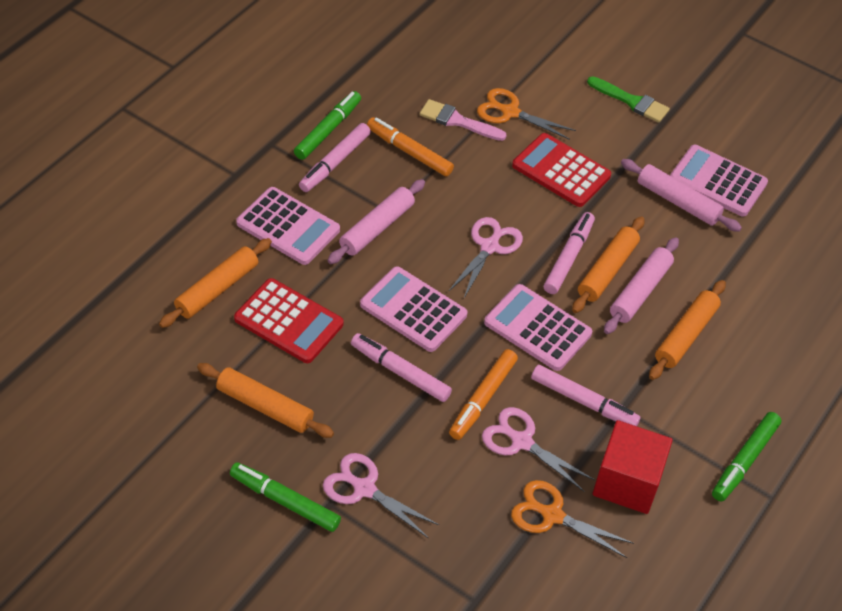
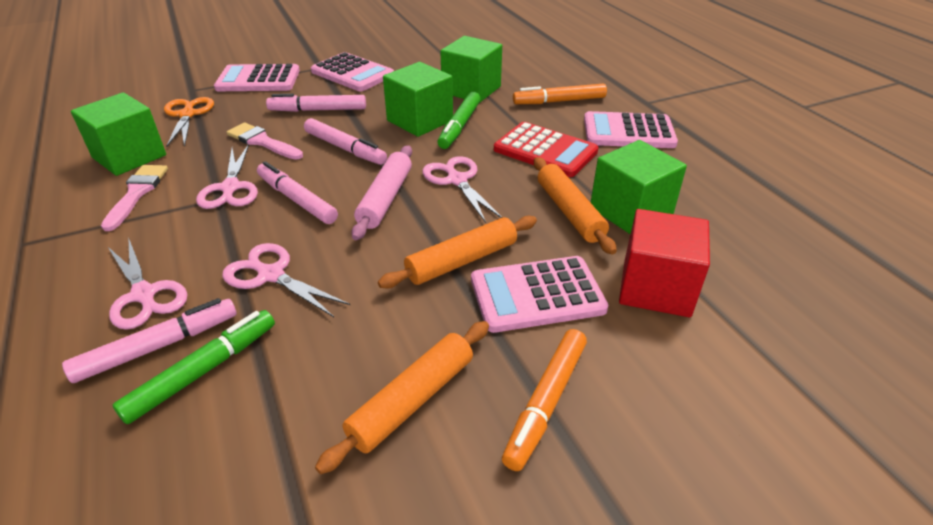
green brush: 1 -> 0
green cube: 0 -> 4
green marker: 3 -> 2
orange rolling pin: 4 -> 3
orange scissors: 2 -> 1
pink brush: 1 -> 2
pink rolling pin: 3 -> 1
pink scissors: 3 -> 4
red calculator: 2 -> 1

